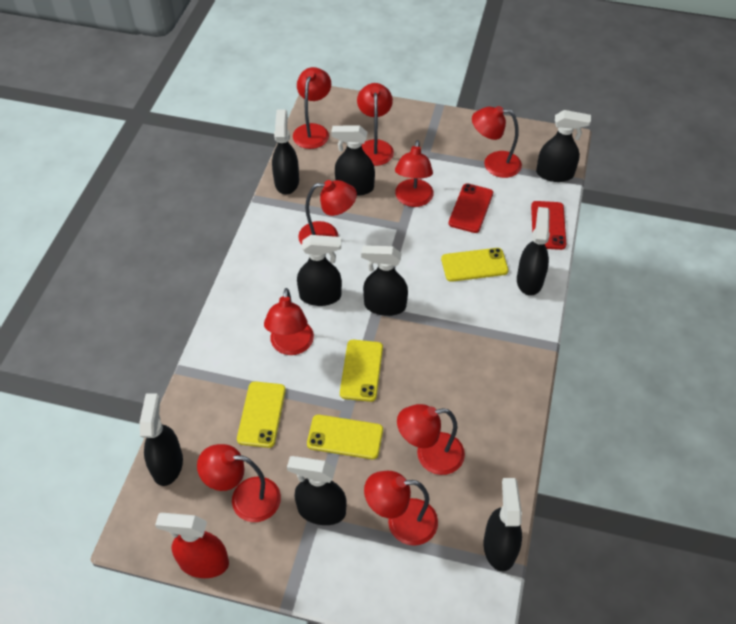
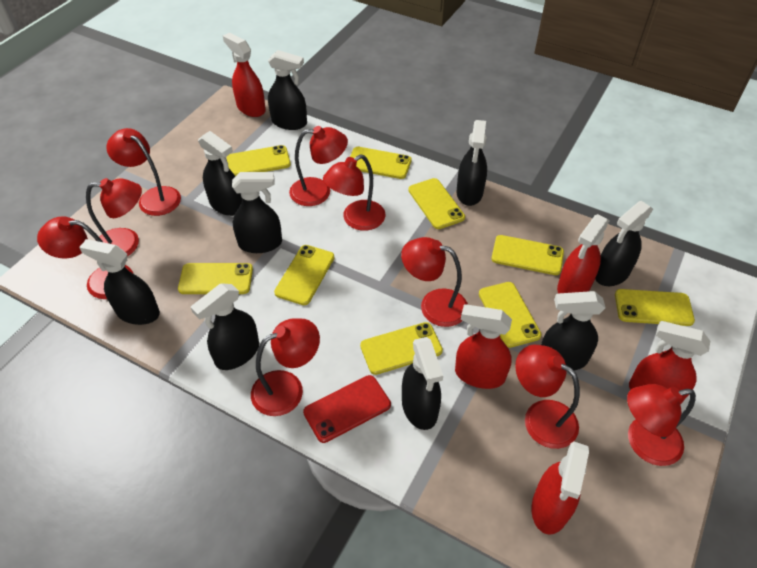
red phone: 2 -> 1
red spray bottle: 1 -> 5
yellow phone: 4 -> 9

